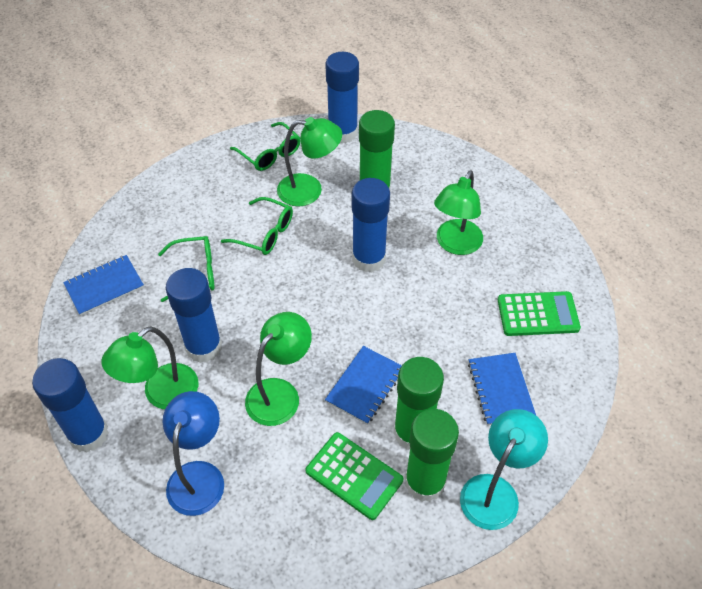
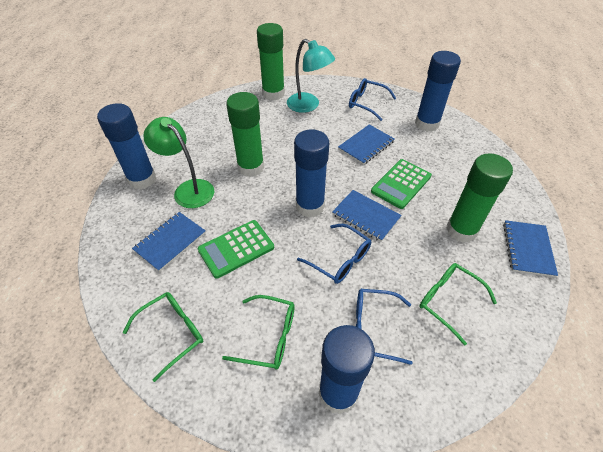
blue glasses: 0 -> 3
blue lamp: 1 -> 0
blue notebook: 3 -> 4
green lamp: 4 -> 1

